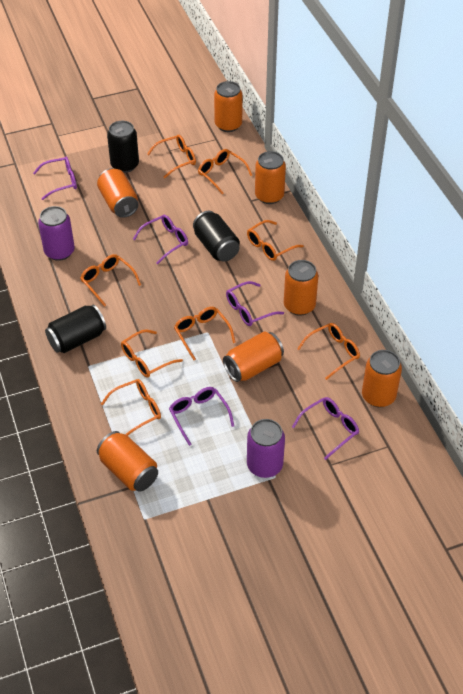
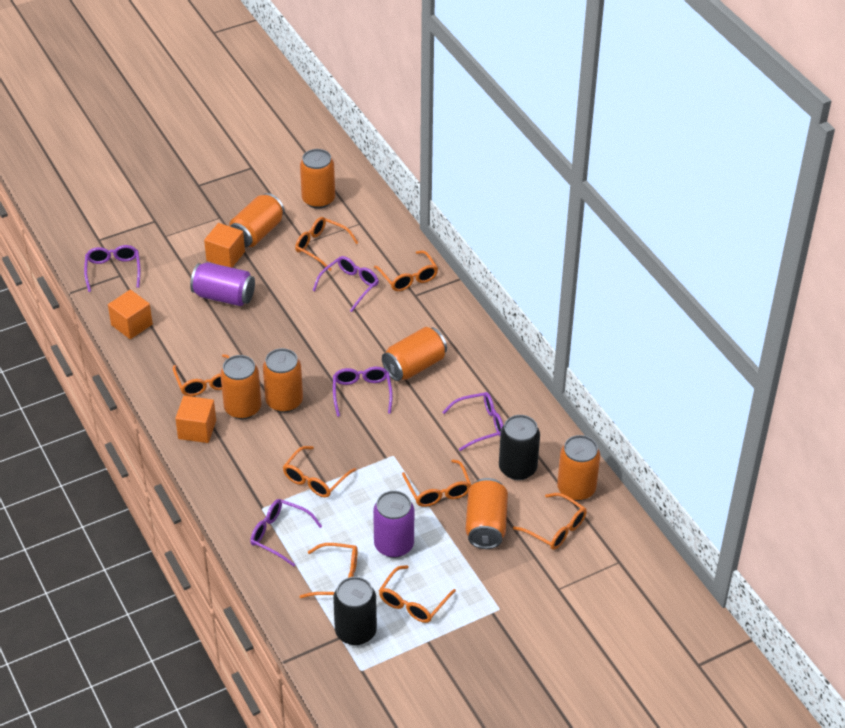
black can: 3 -> 2
orange cube: 0 -> 3

